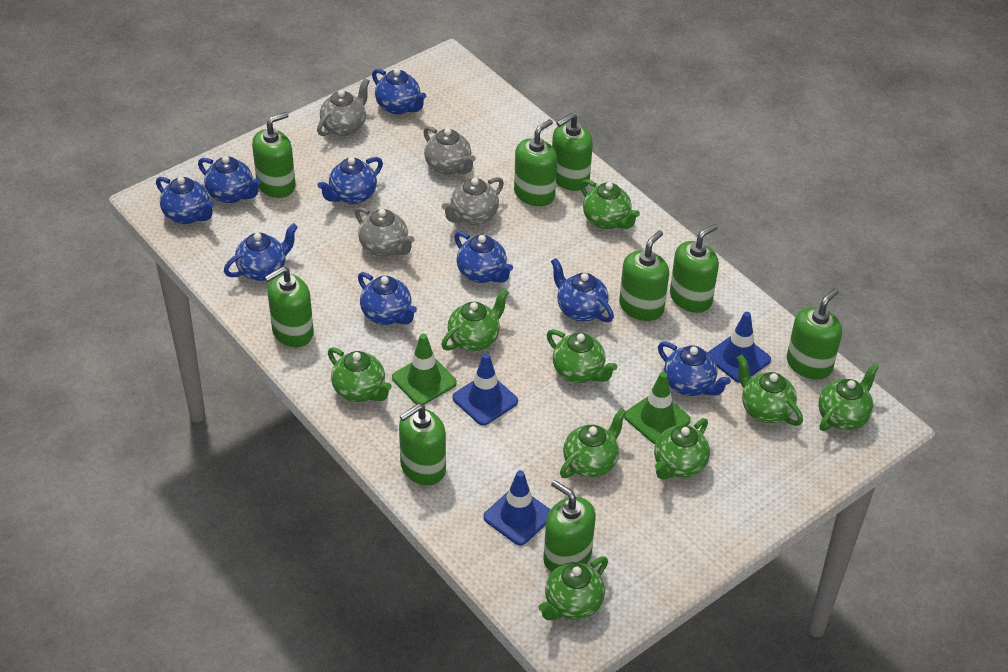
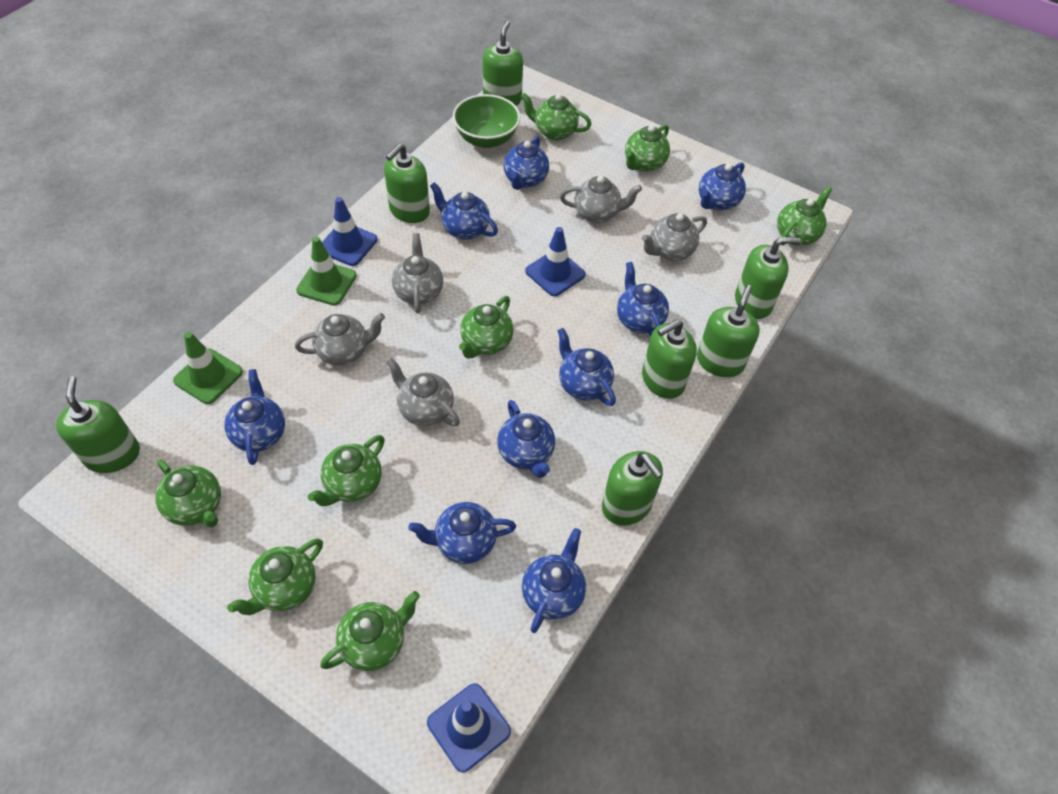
green bowl: 0 -> 1
green soap dispenser: 9 -> 7
green teapot: 9 -> 8
grey teapot: 4 -> 5

